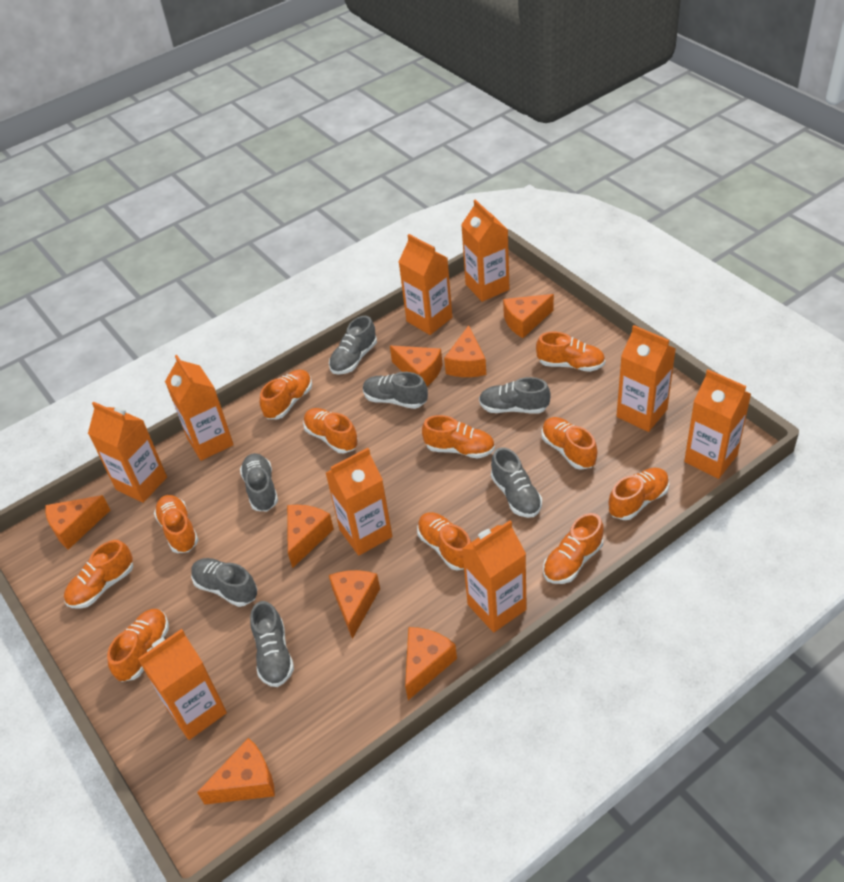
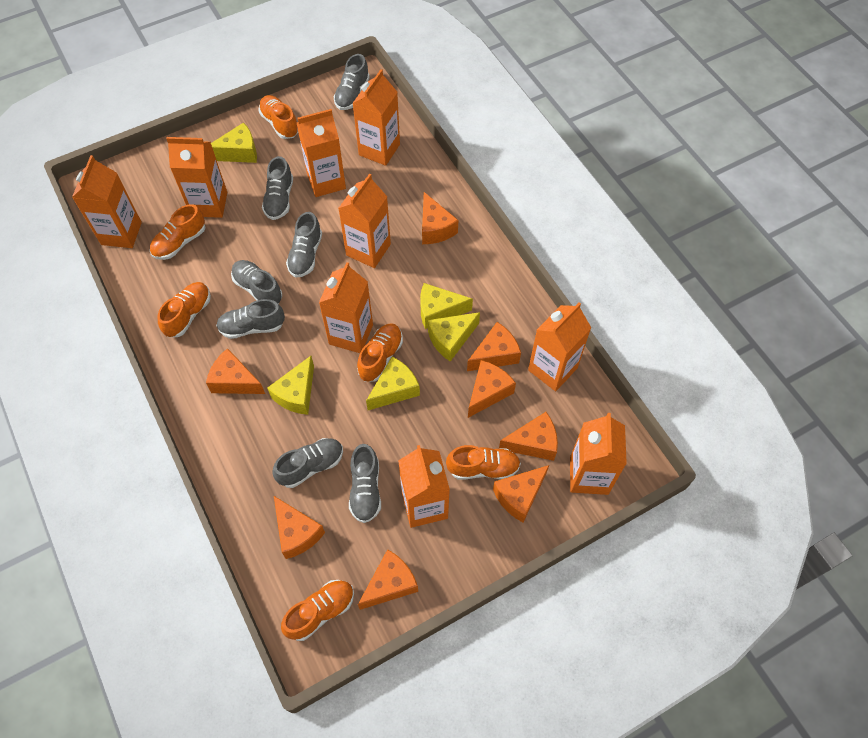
orange shoe: 11 -> 6
yellow cheese: 0 -> 5

